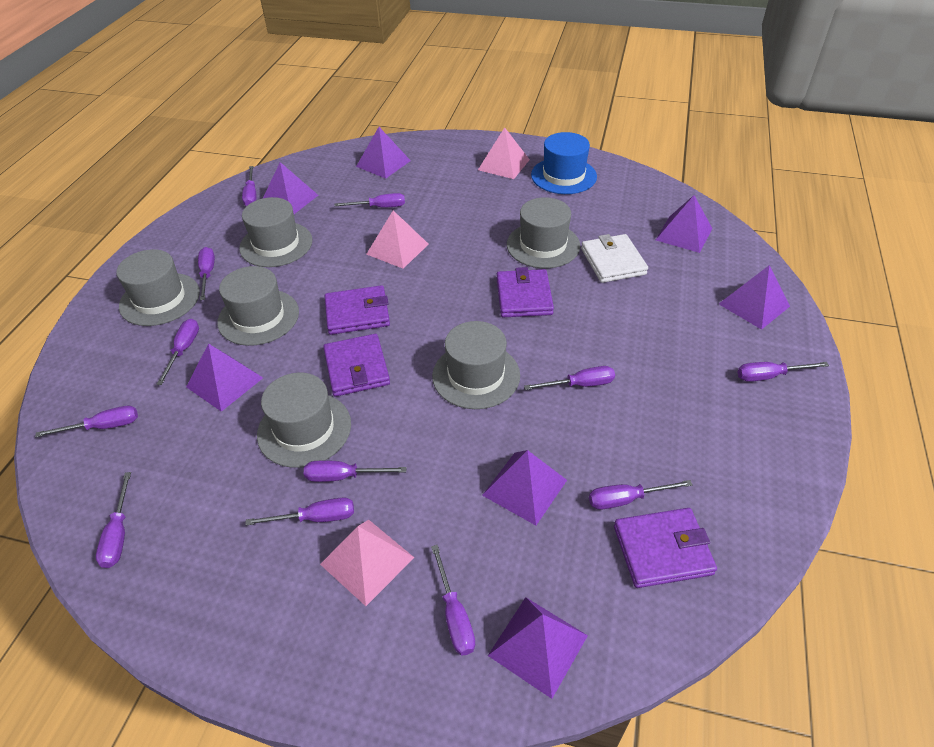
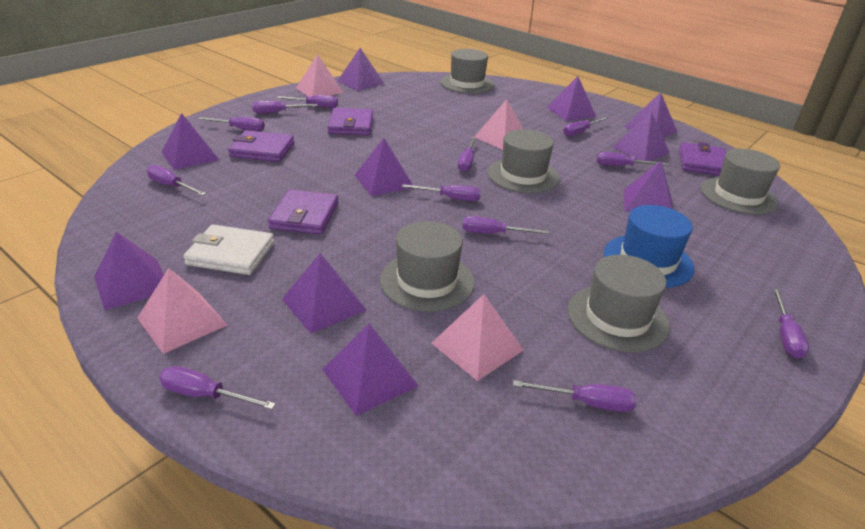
grey hat: 6 -> 5
pink pyramid: 3 -> 4
purple pyramid: 7 -> 10

